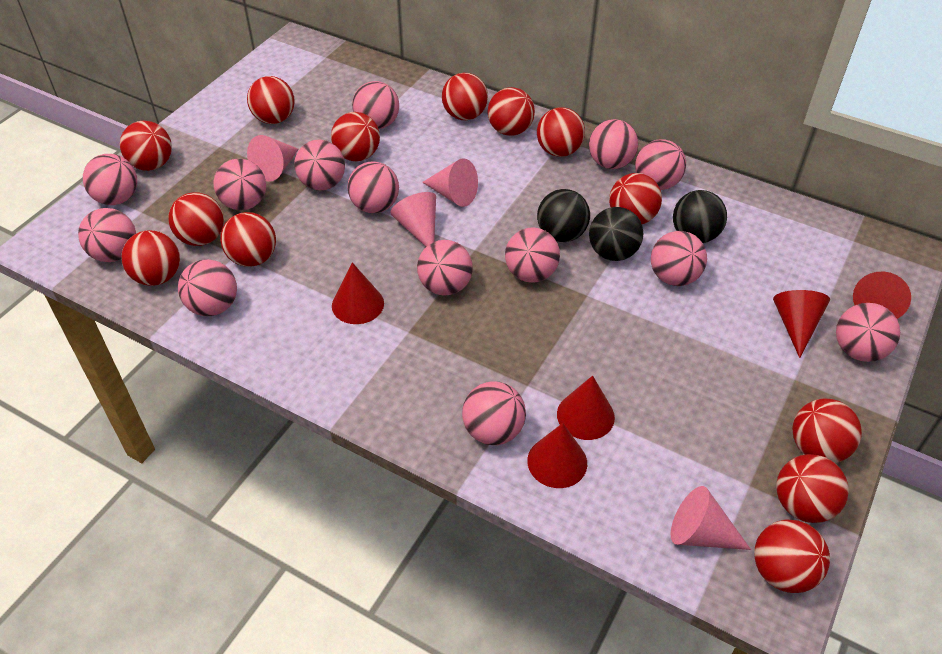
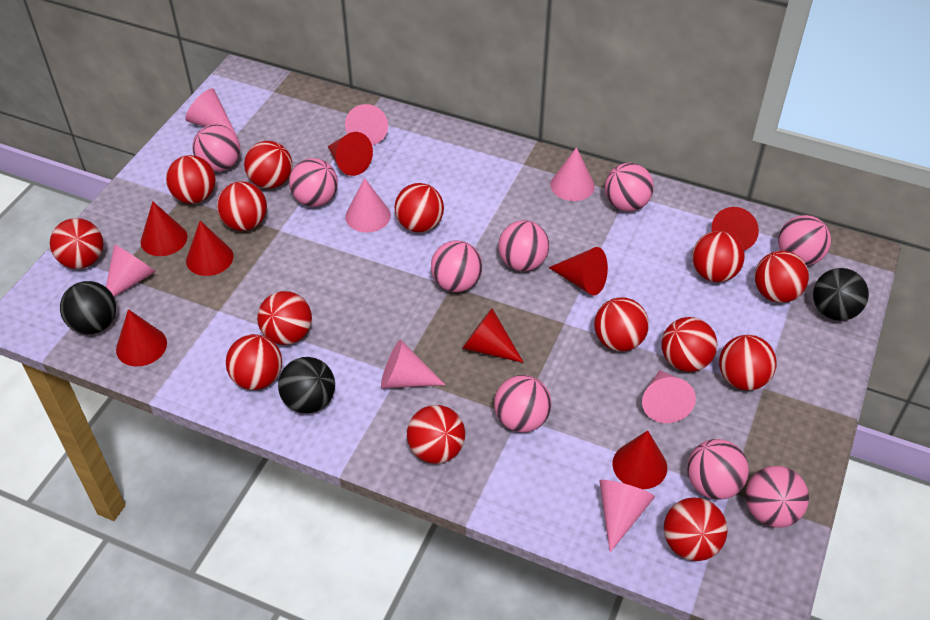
pink ball: 14 -> 9
pink cone: 4 -> 8
red ball: 13 -> 14
red cone: 5 -> 8

